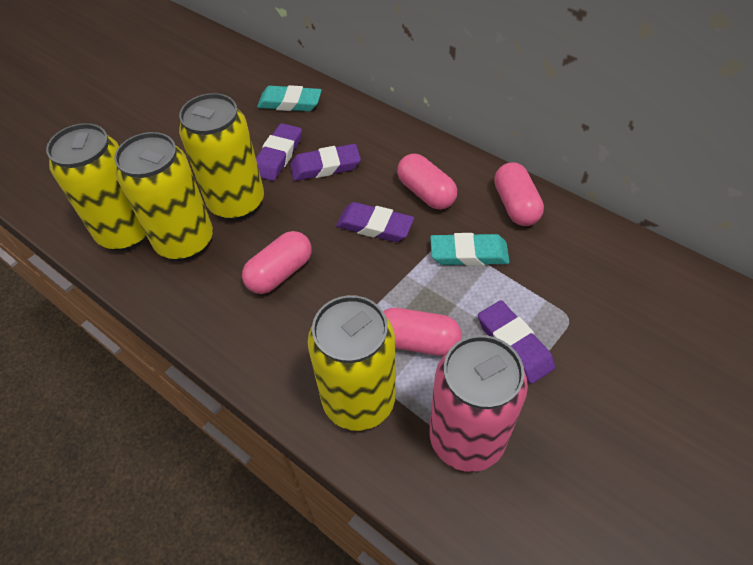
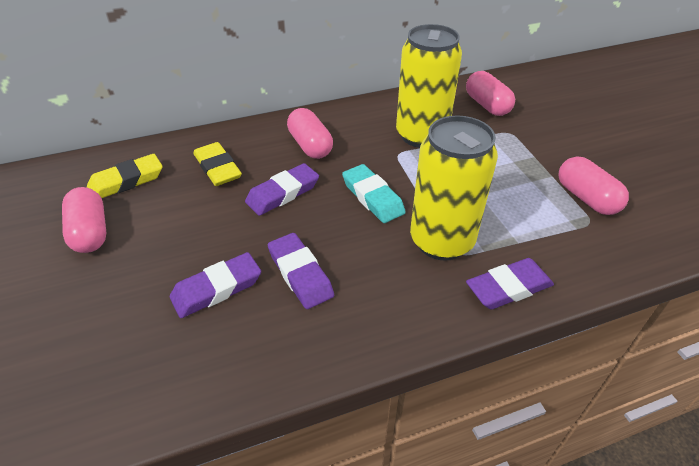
pink can: 1 -> 0
turquoise eraser: 2 -> 1
yellow can: 4 -> 2
yellow eraser: 0 -> 2

